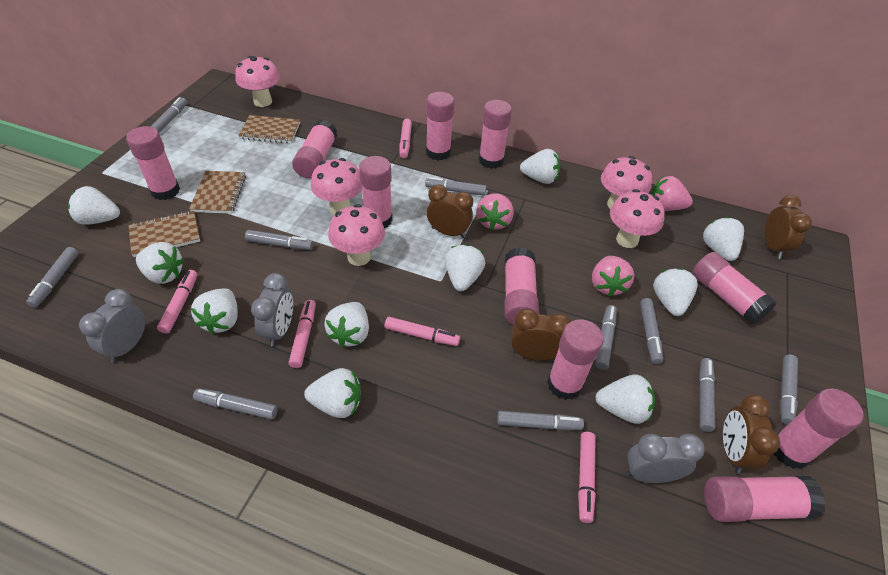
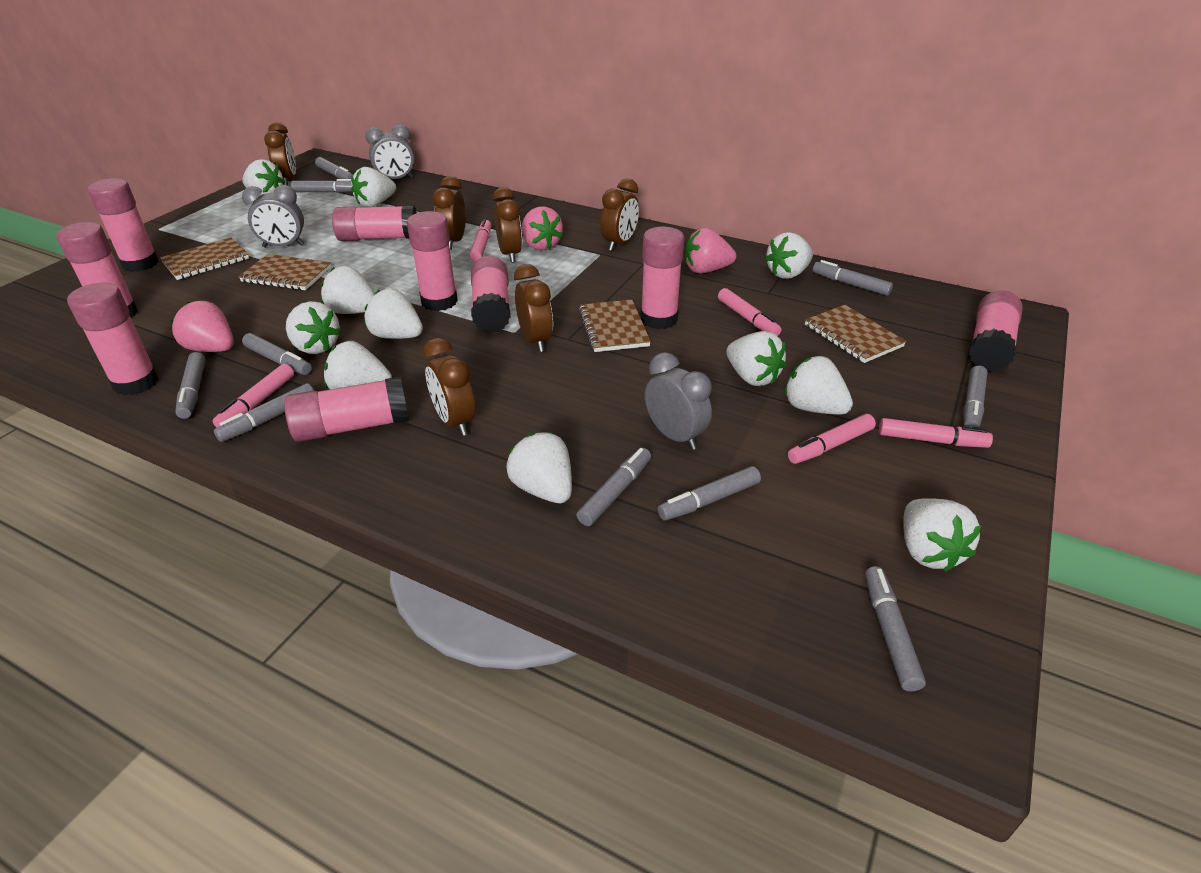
brown clock: 4 -> 6
brown notebook: 3 -> 4
pink glue stick: 10 -> 9
pink mushroom: 5 -> 0
white strawberry: 10 -> 11

